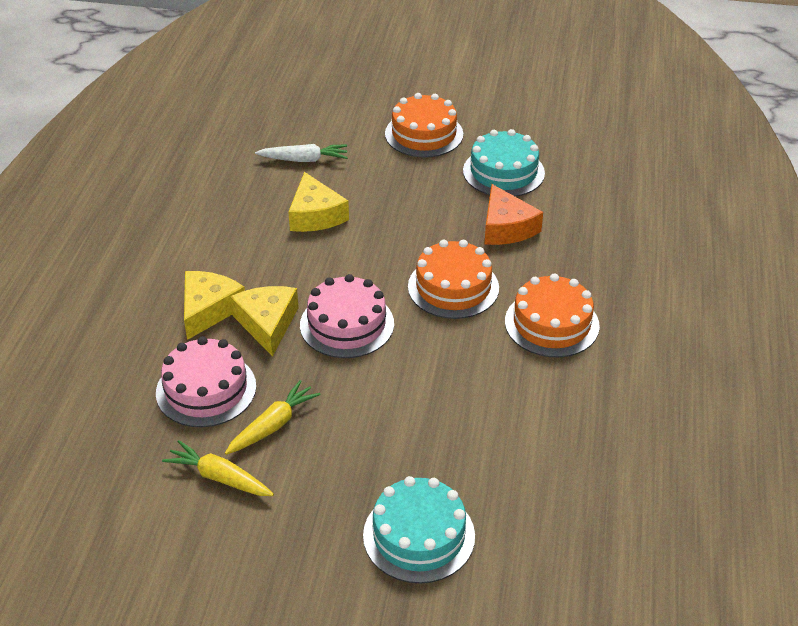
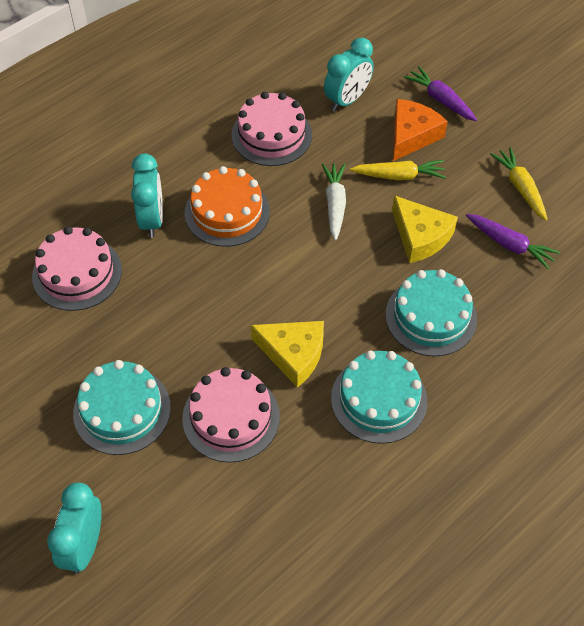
orange cake: 3 -> 1
pink cake: 2 -> 3
purple carrot: 0 -> 2
turquoise cake: 2 -> 3
turquoise clock: 0 -> 3
yellow cheese: 3 -> 2

